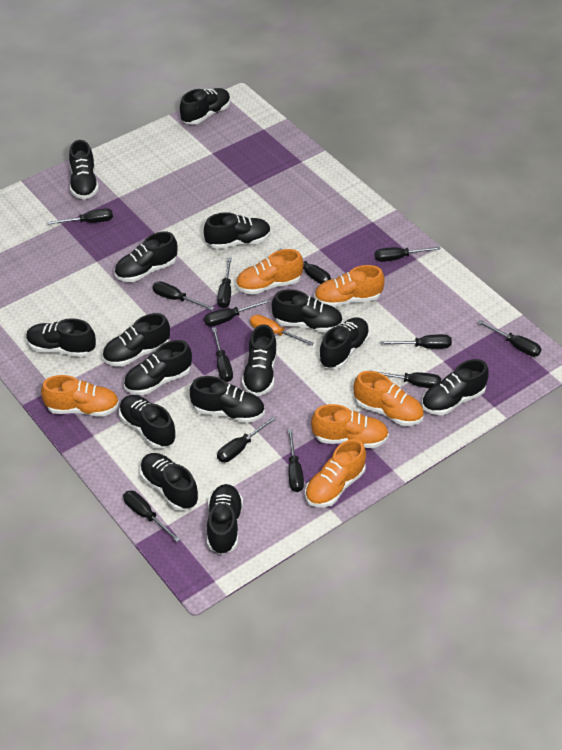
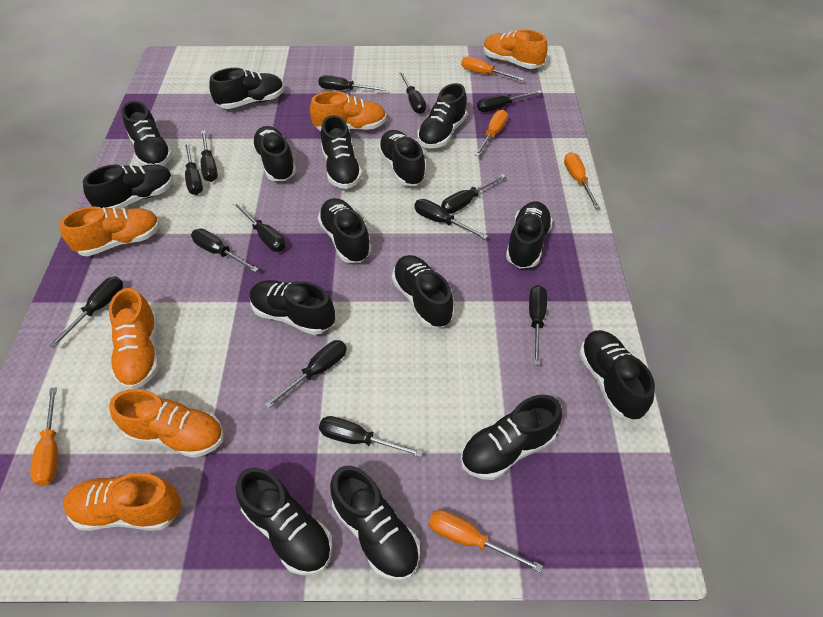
orange screwdriver: 1 -> 5

